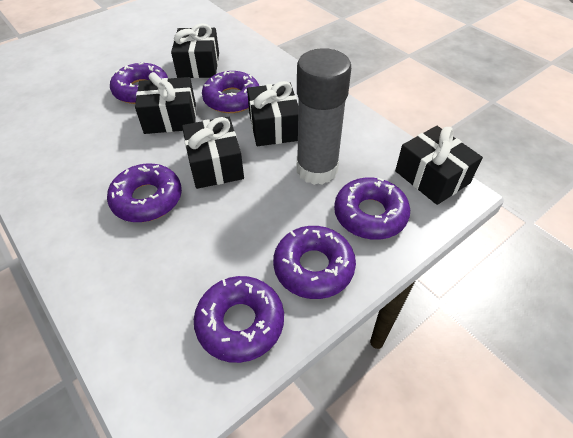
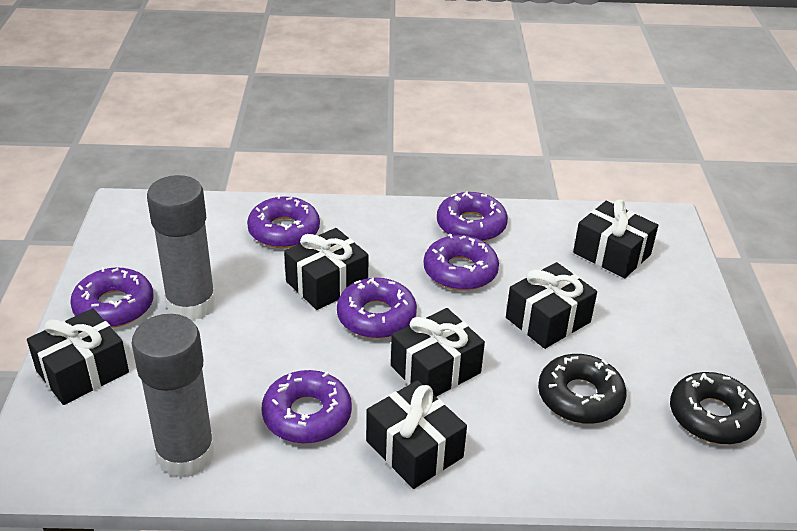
black donut: 0 -> 2
black gift: 5 -> 6
grey glue stick: 1 -> 2

